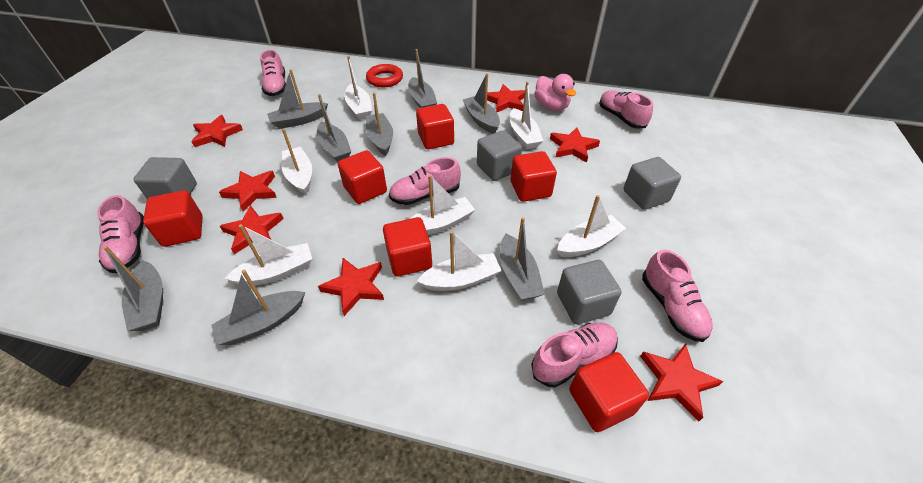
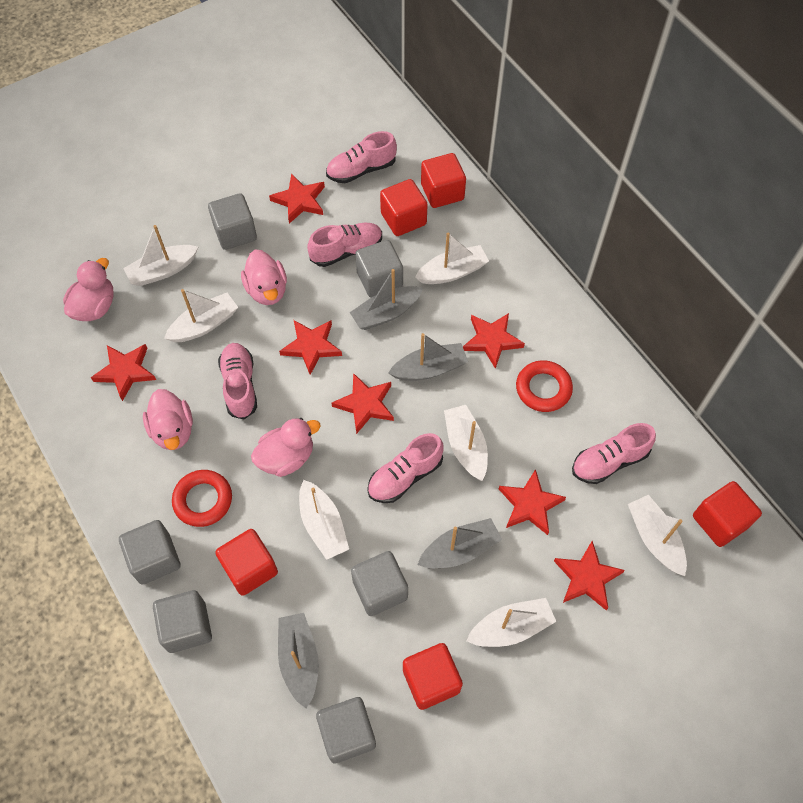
grey boat: 8 -> 4
grey cube: 4 -> 6
pink duck: 1 -> 4
pink shoe: 6 -> 5
red cube: 6 -> 5
red ring: 1 -> 2

